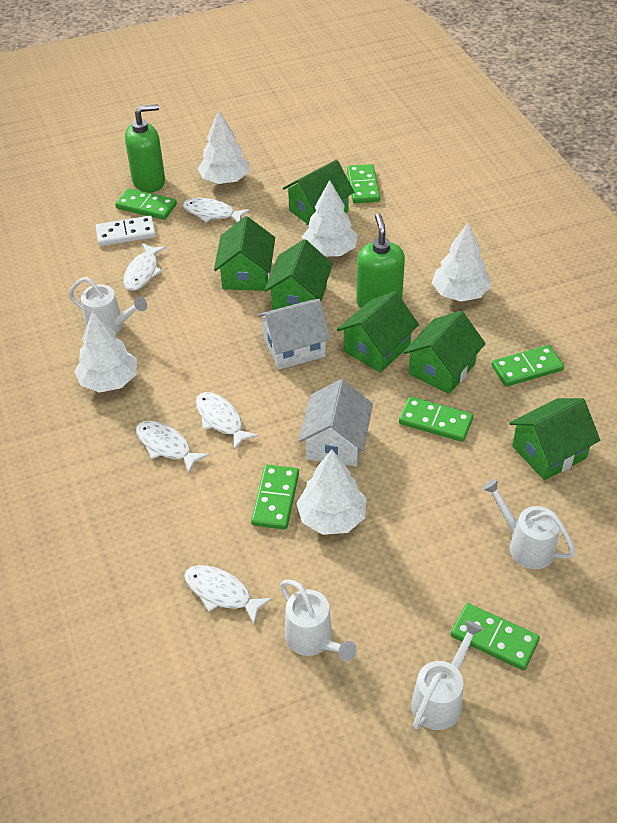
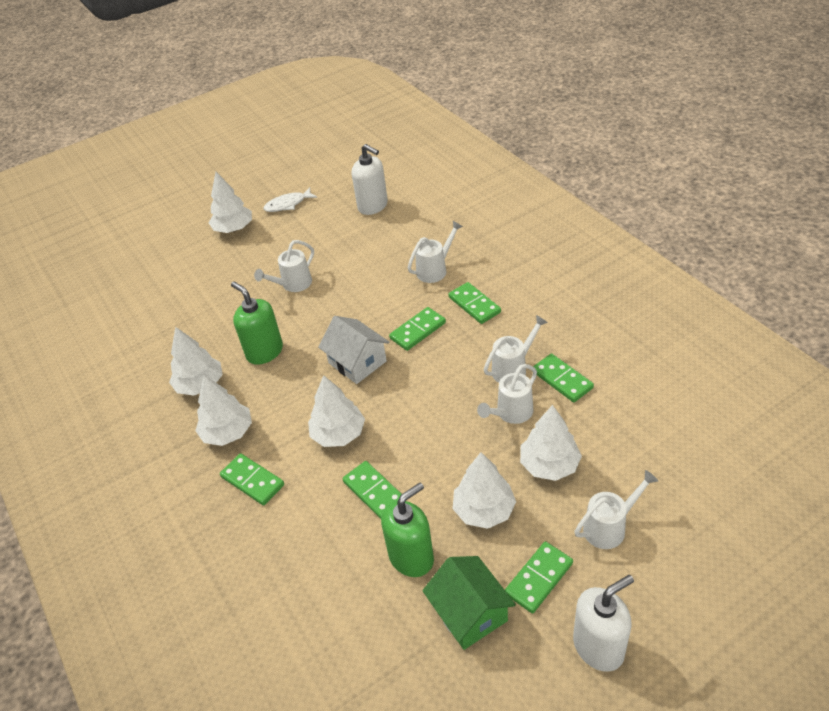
green house: 6 -> 1
white domino: 1 -> 0
white fish: 5 -> 1
white house: 2 -> 1
white soap dispenser: 0 -> 2
white tree: 5 -> 6
white watering can: 4 -> 5

